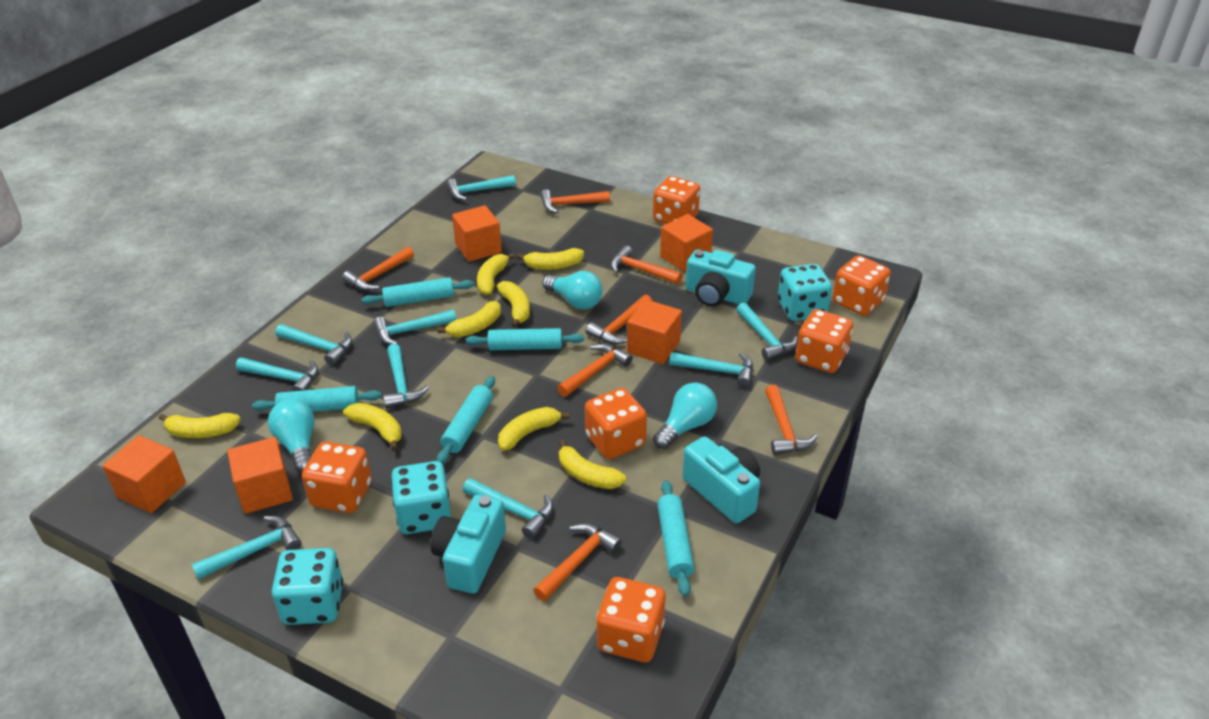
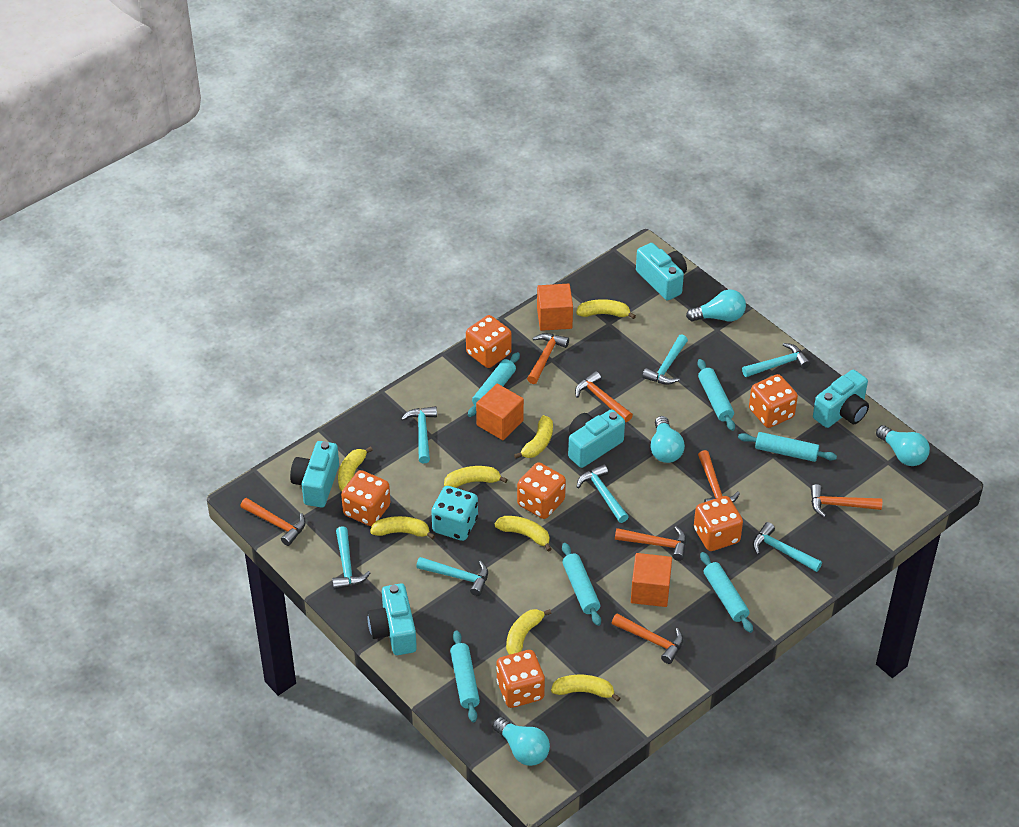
orange cube: 5 -> 3
turquoise camera: 3 -> 5
turquoise dice: 3 -> 1
turquoise hammer: 9 -> 7
turquoise light bulb: 3 -> 4
turquoise rolling pin: 5 -> 6

